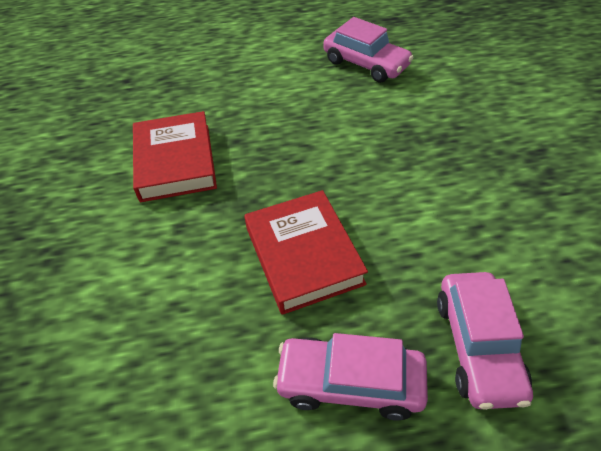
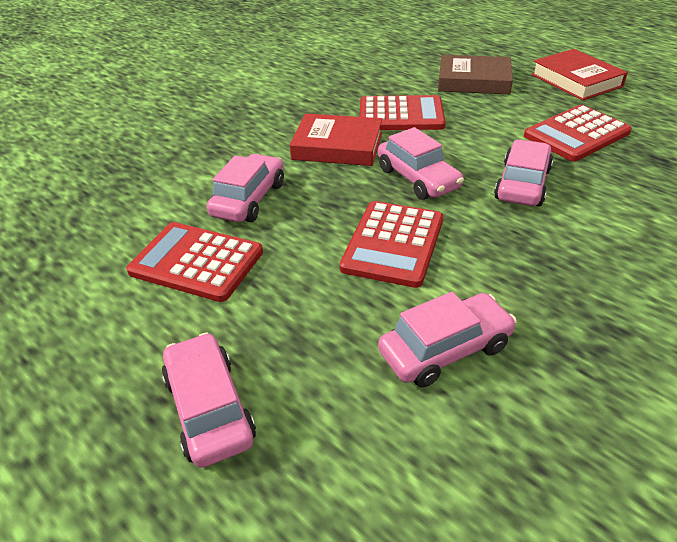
brown book: 0 -> 1
pink car: 3 -> 5
red calculator: 0 -> 4

